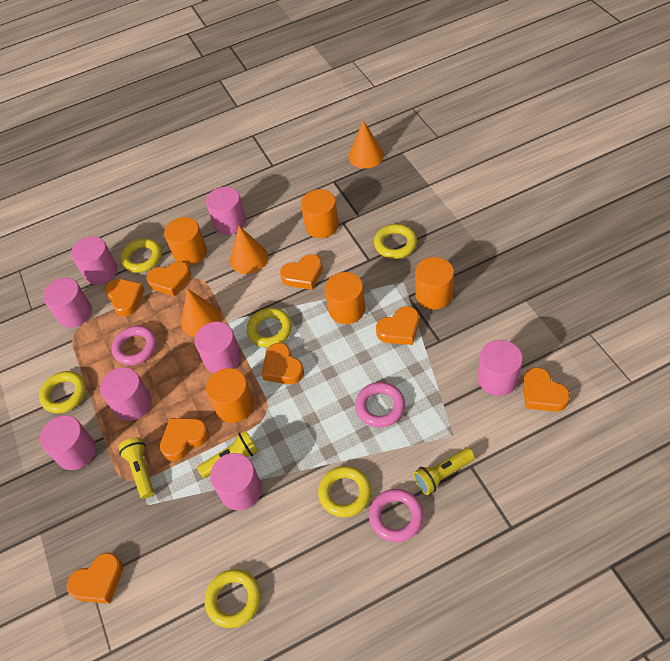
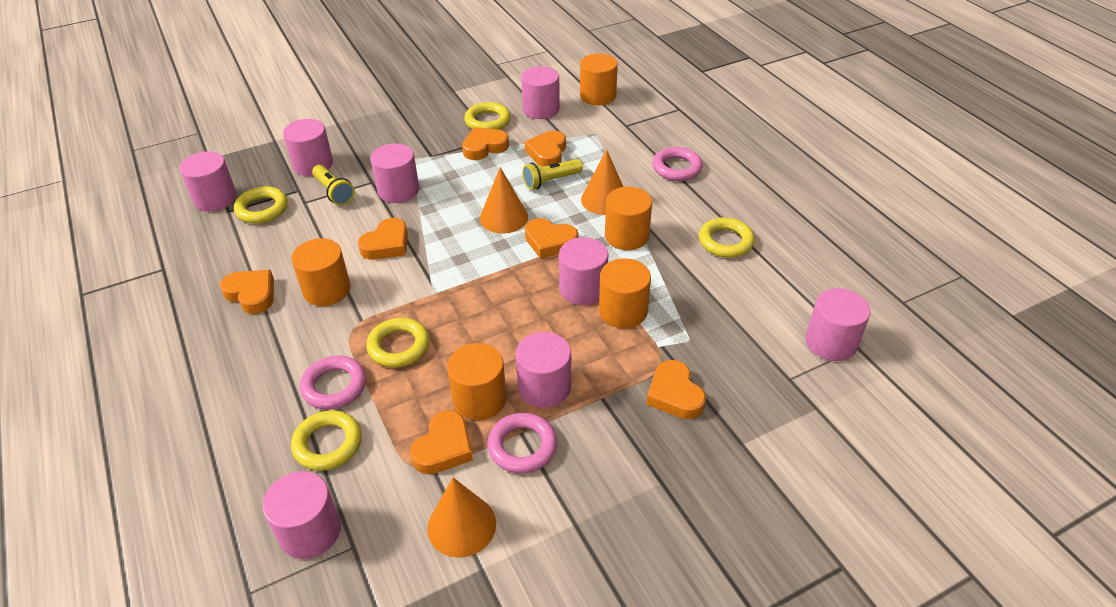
orange heart: 8 -> 7
yellow flashlight: 3 -> 2
yellow ring: 6 -> 5

